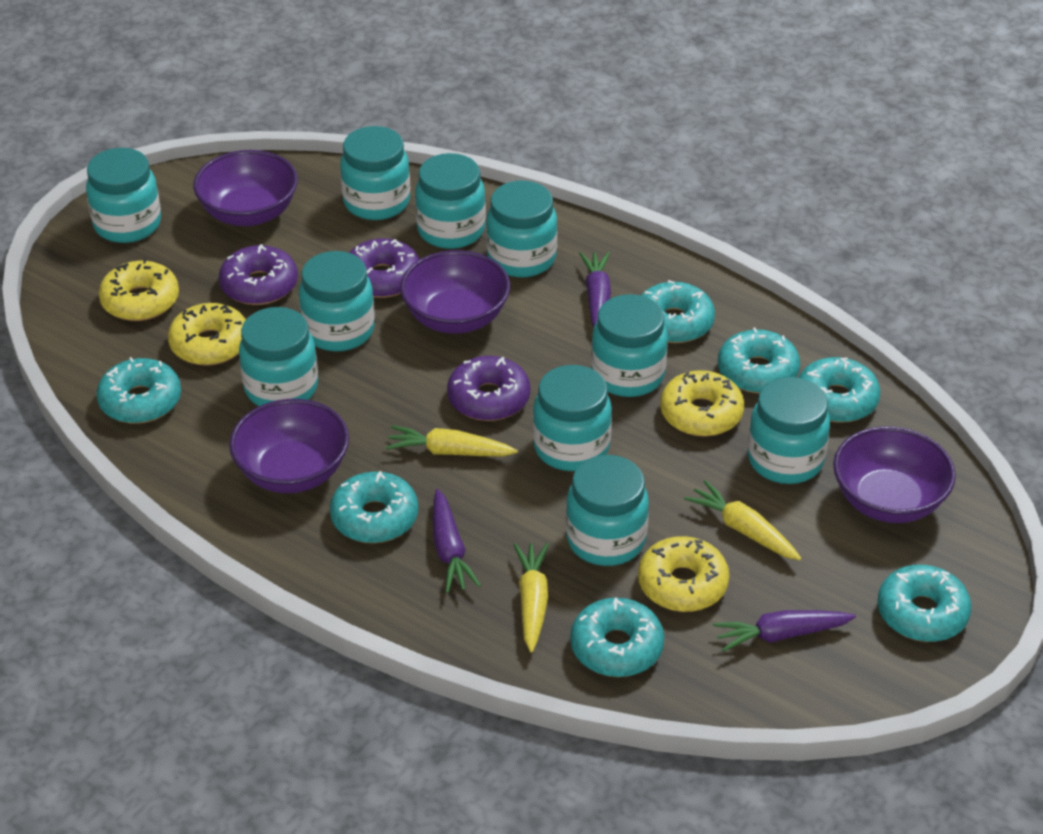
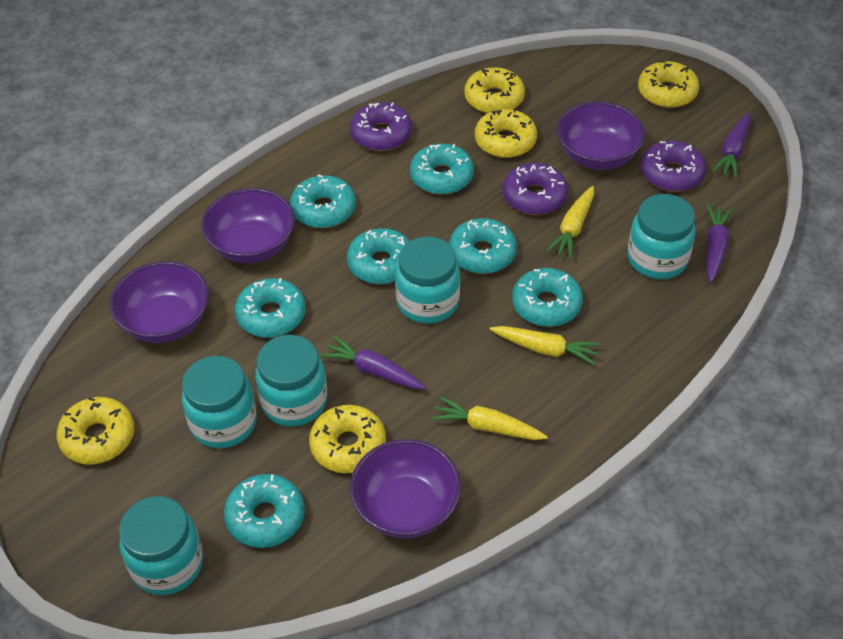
turquoise jar: 10 -> 5
yellow donut: 4 -> 5

